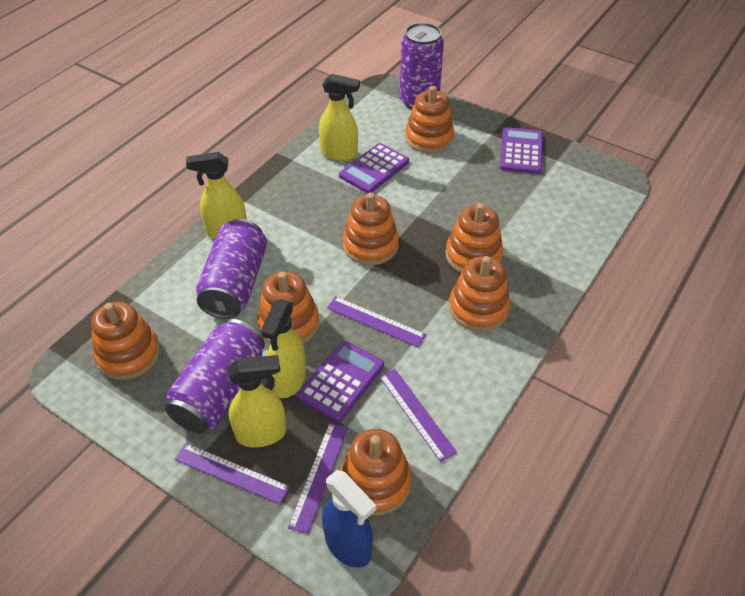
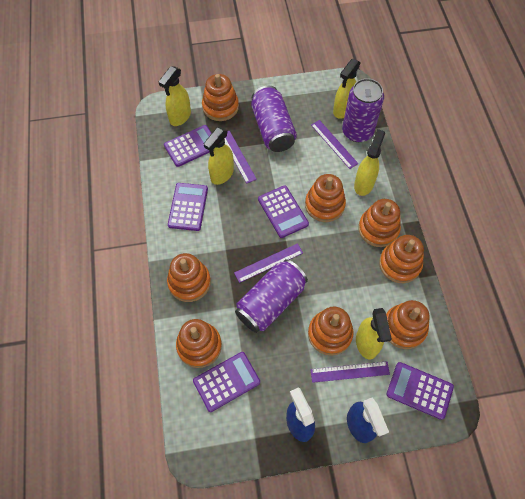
blue spray bottle: 1 -> 2
orange stacking toy: 7 -> 8
purple calculator: 3 -> 5
yellow spray bottle: 4 -> 5

